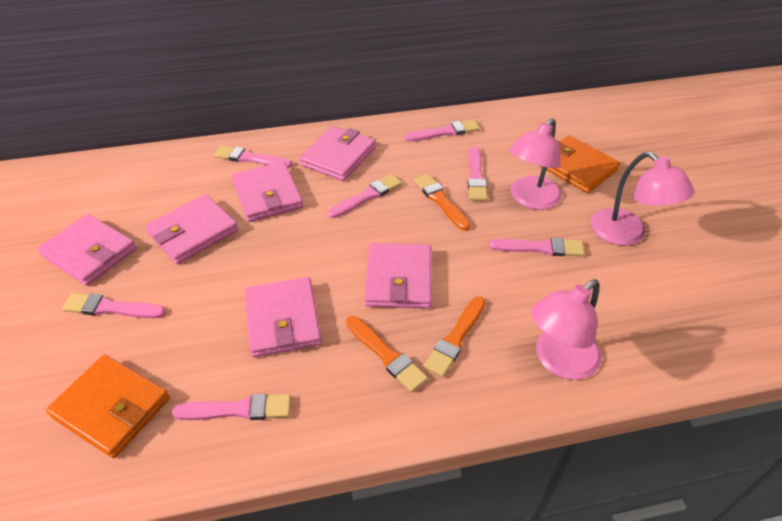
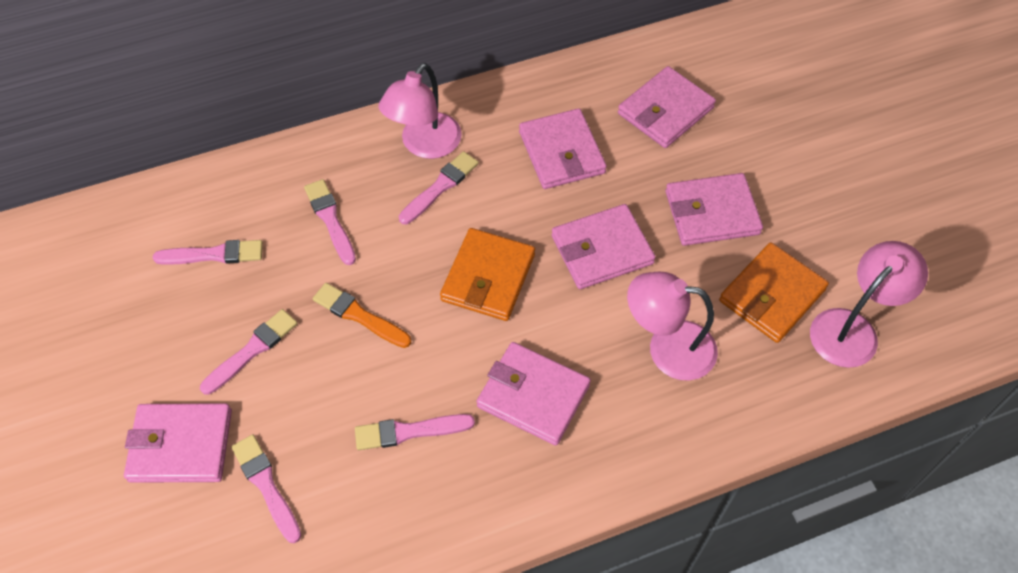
orange brush: 3 -> 1
pink brush: 7 -> 6

